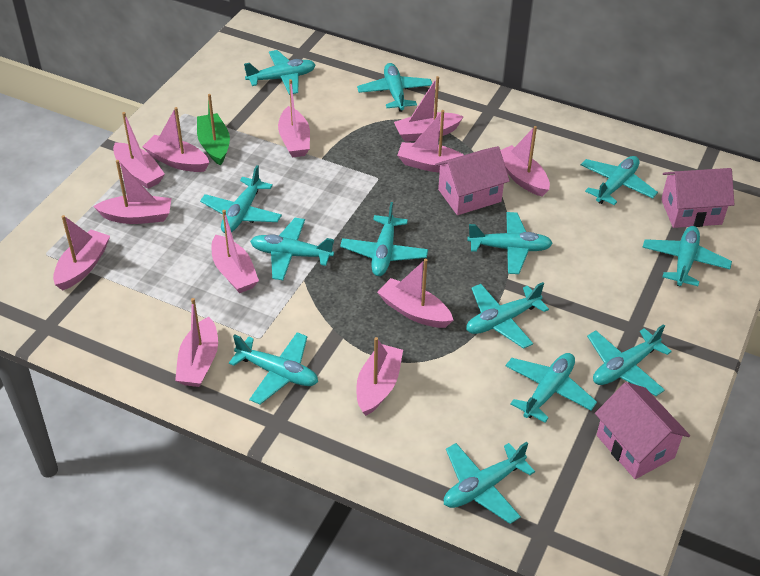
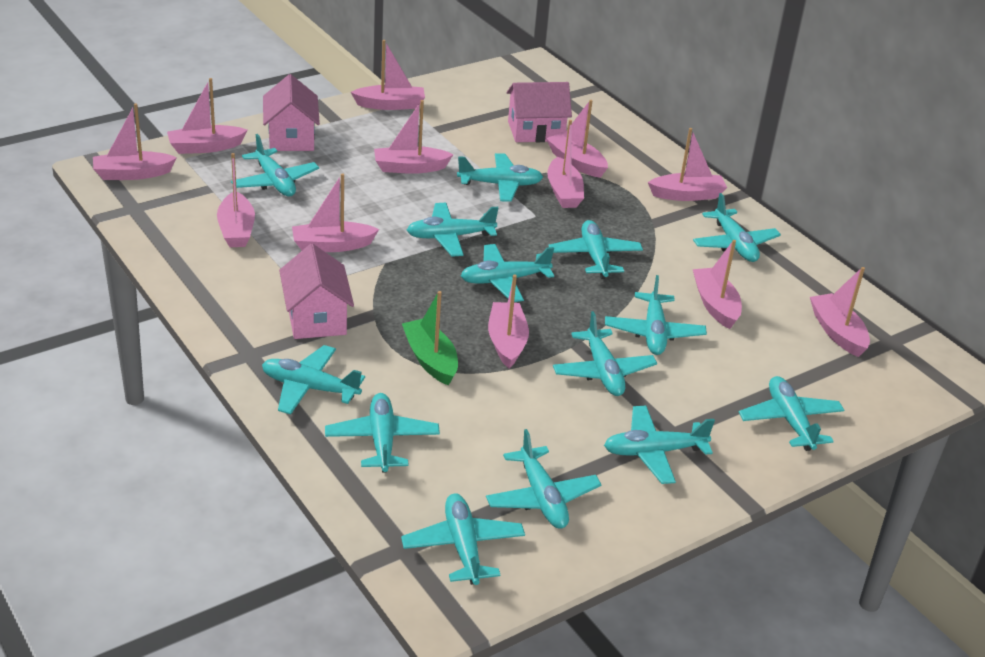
turquoise plane: 13 -> 14

